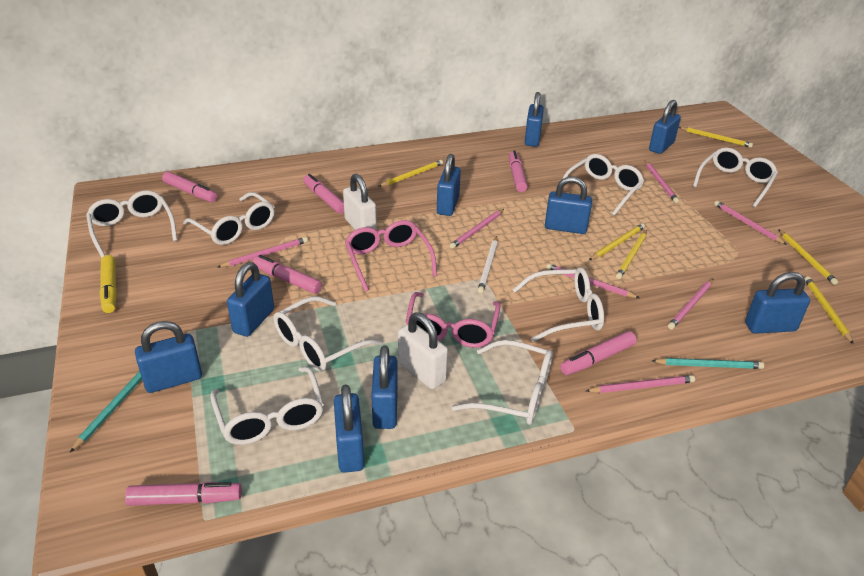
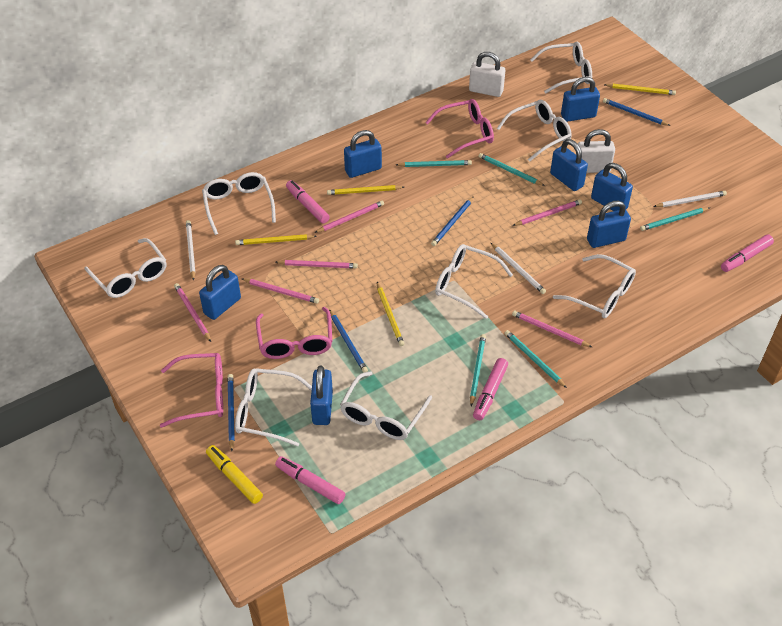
blue padlock: 9 -> 7
blue pencil: 0 -> 4
pink glasses: 2 -> 3
pink marker: 6 -> 4
pink pencil: 7 -> 6
turquoise pencil: 2 -> 5
white pencil: 1 -> 3
yellow pencil: 6 -> 4

